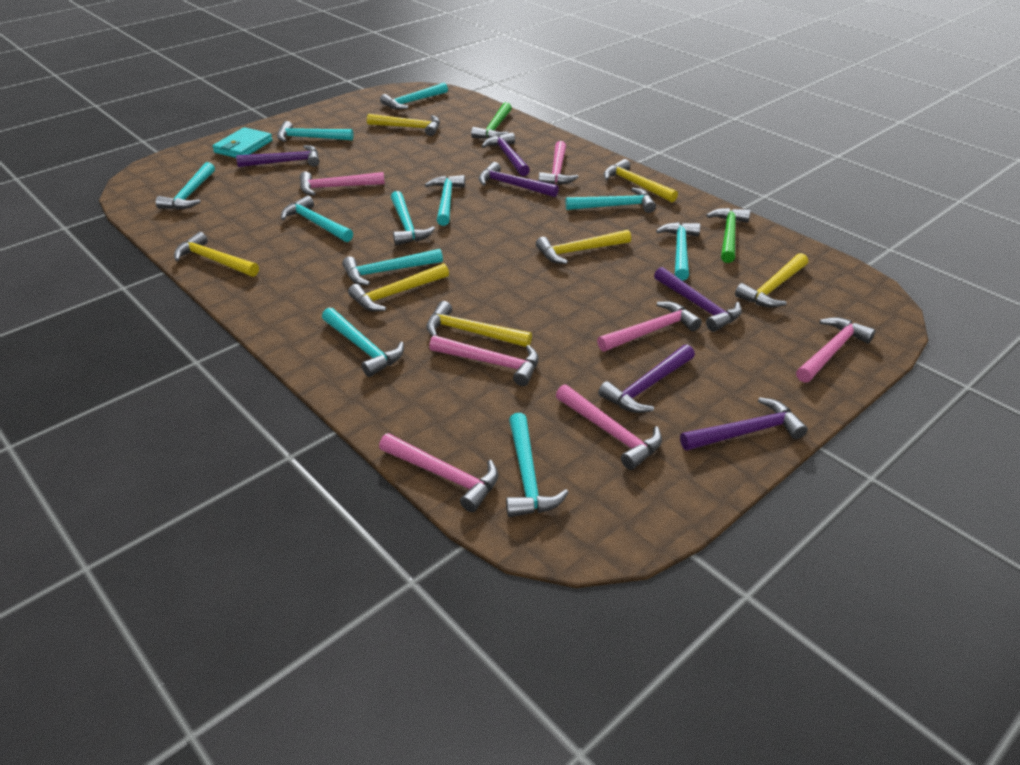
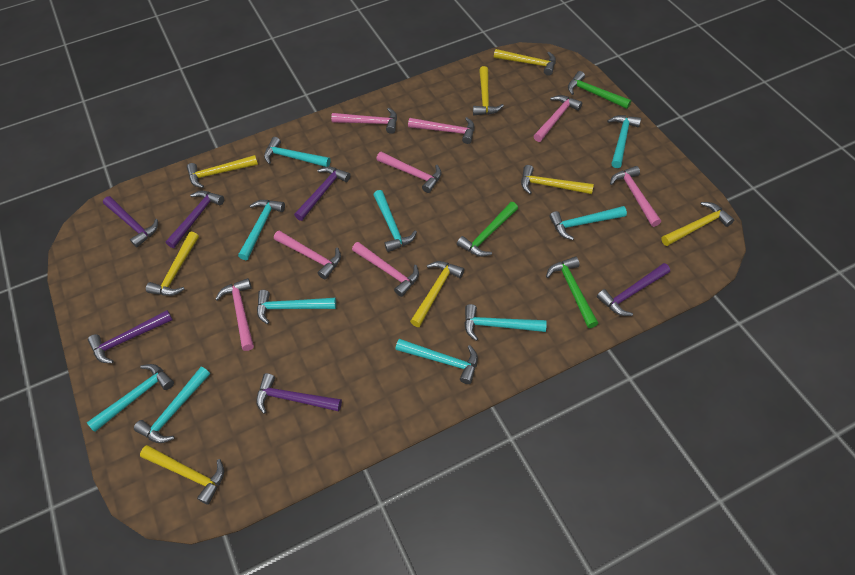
green hammer: 2 -> 3
pink hammer: 7 -> 8
turquoise hammer: 11 -> 10
turquoise wallet: 1 -> 0
yellow hammer: 7 -> 8

